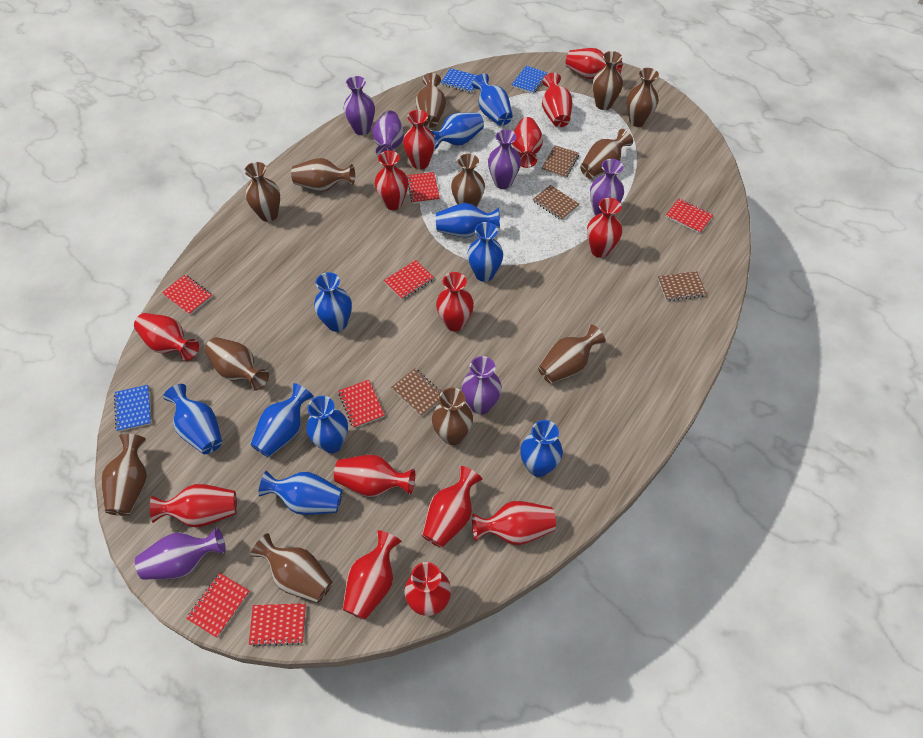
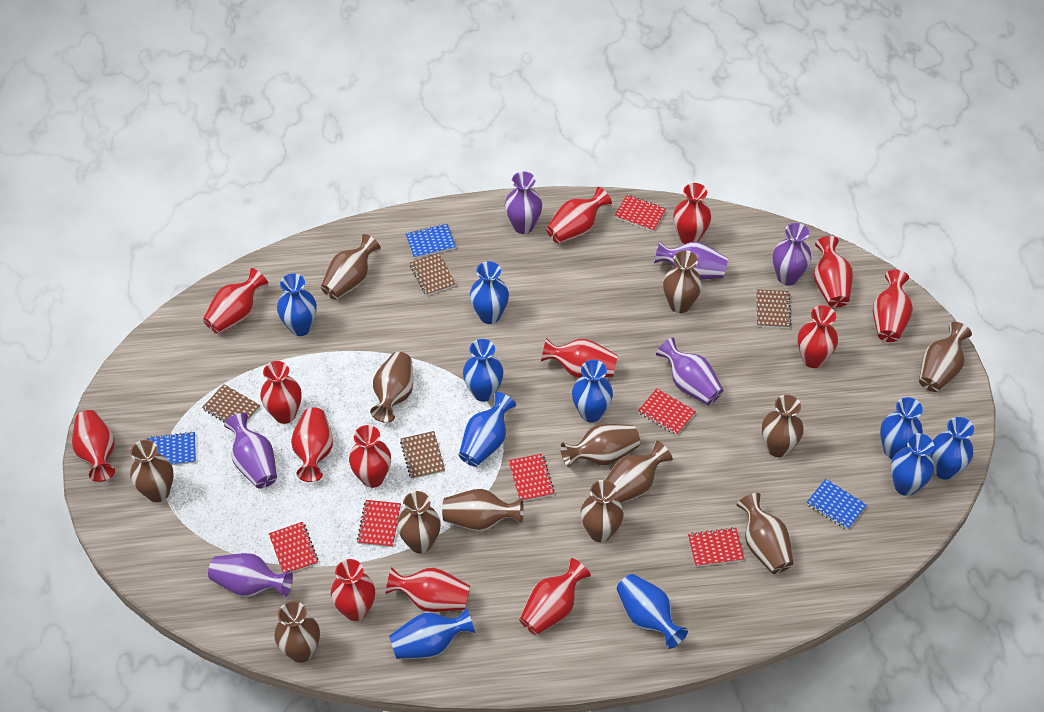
brown vase: 12 -> 13
red notebook: 7 -> 6

